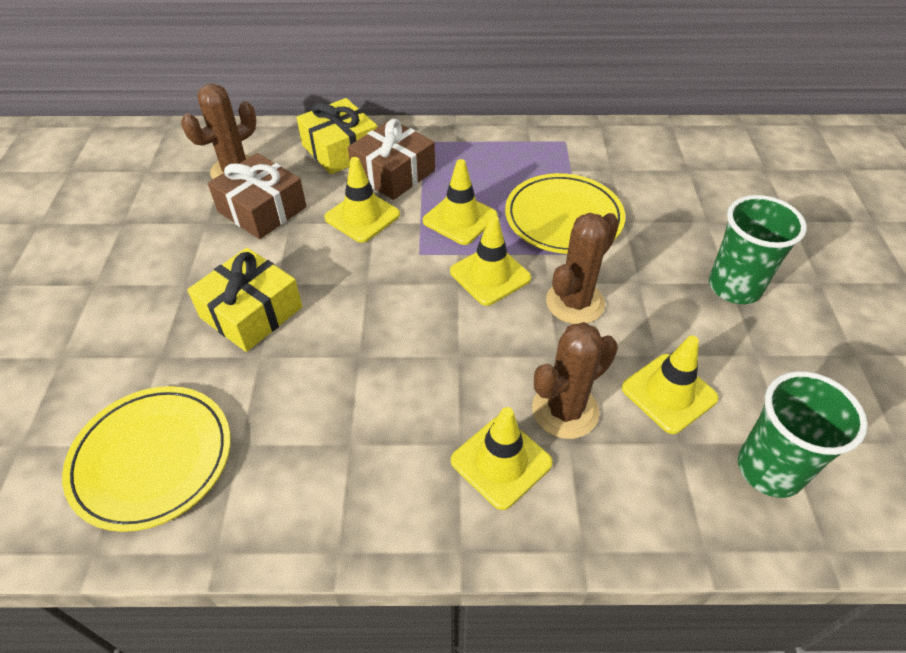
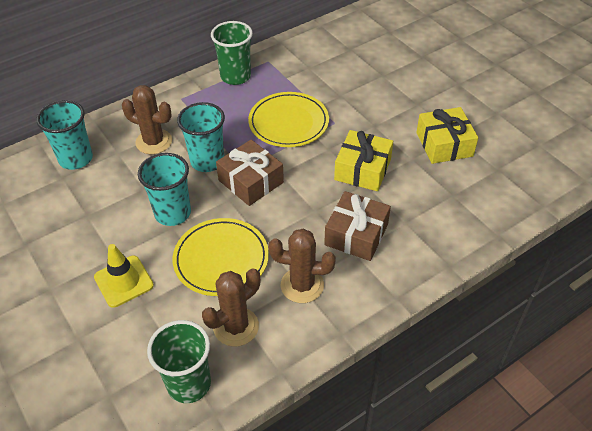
turquoise cup: 0 -> 3
yellow traffic cone: 5 -> 1

